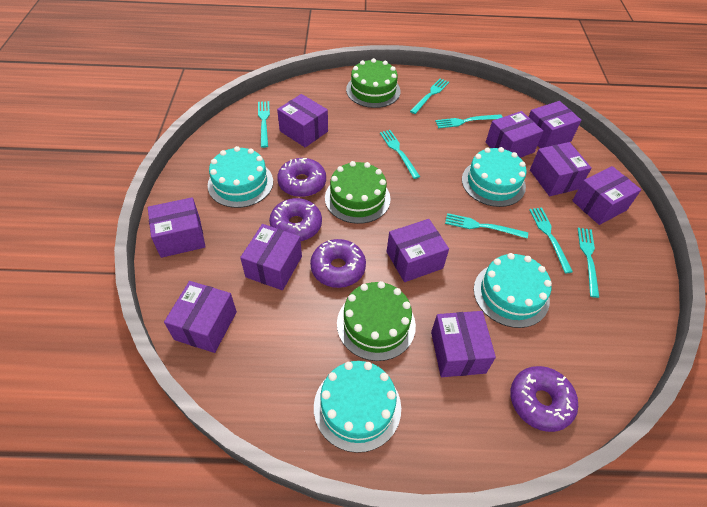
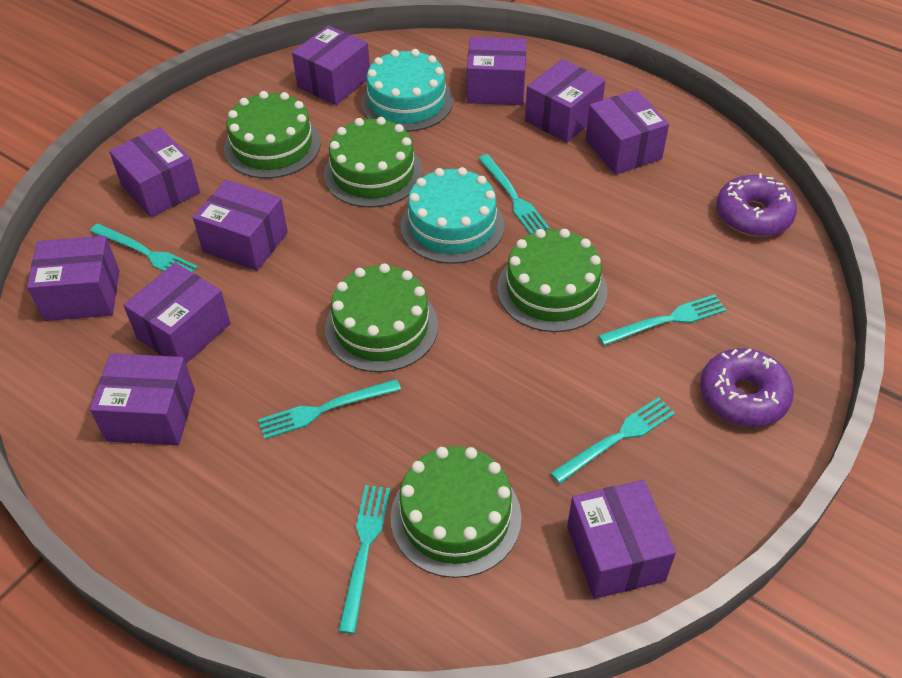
green cake: 3 -> 5
purple donut: 4 -> 2
turquoise cake: 4 -> 2
turquoise fork: 7 -> 6

